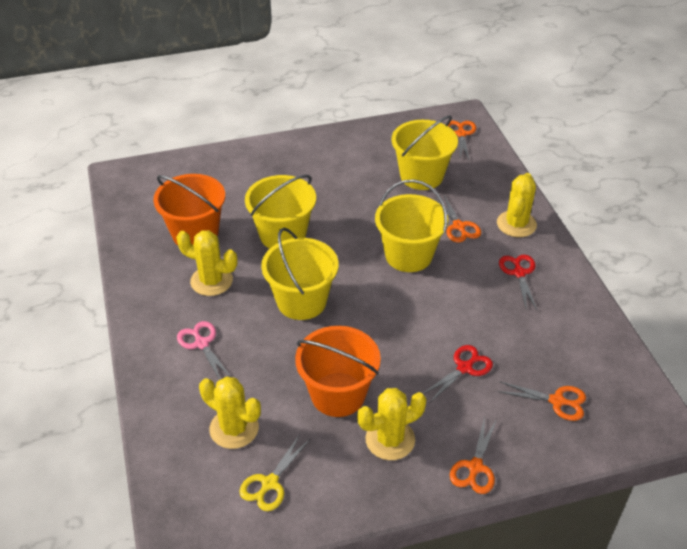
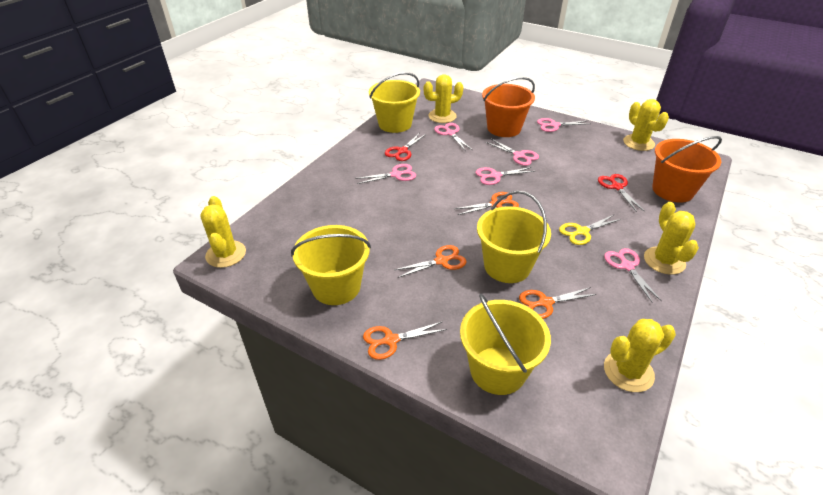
pink scissors: 1 -> 6
yellow cactus: 4 -> 5

